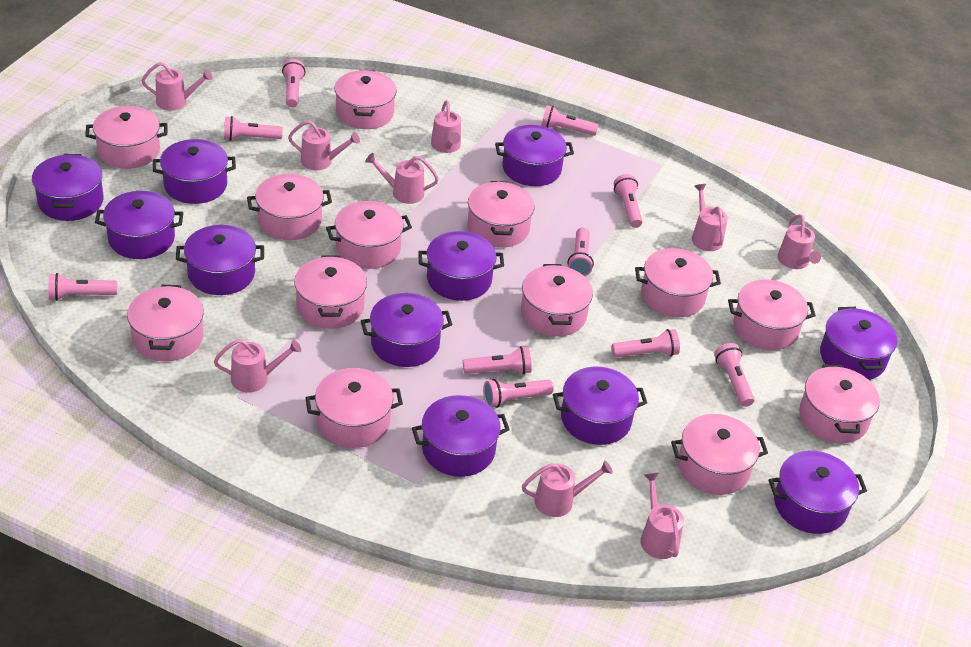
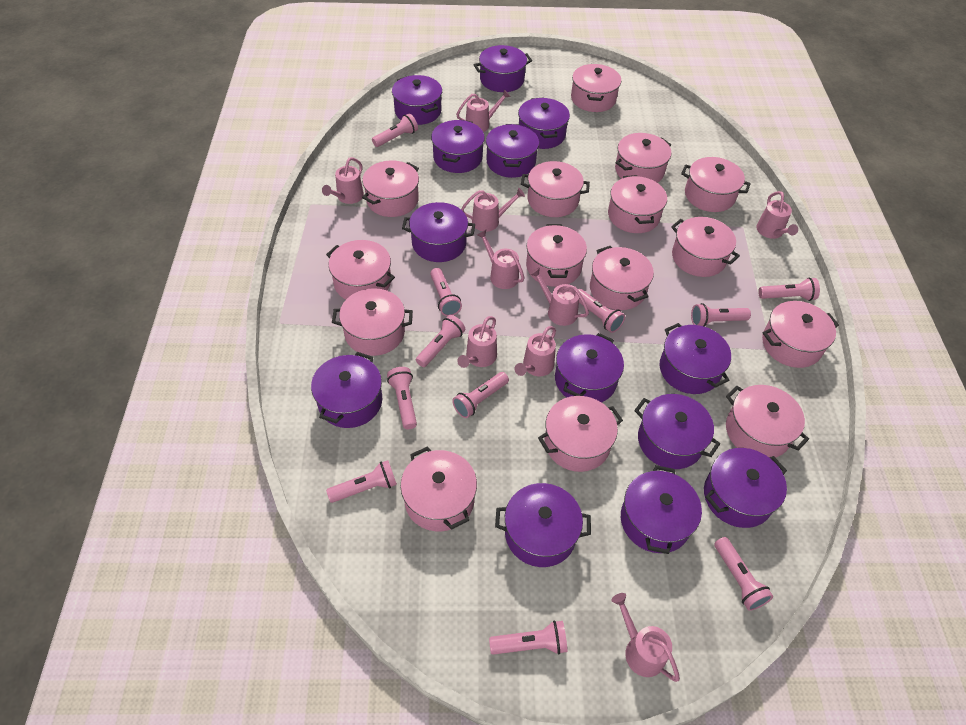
pink flashlight: 10 -> 11
pink pot: 13 -> 15
purple pot: 11 -> 13

